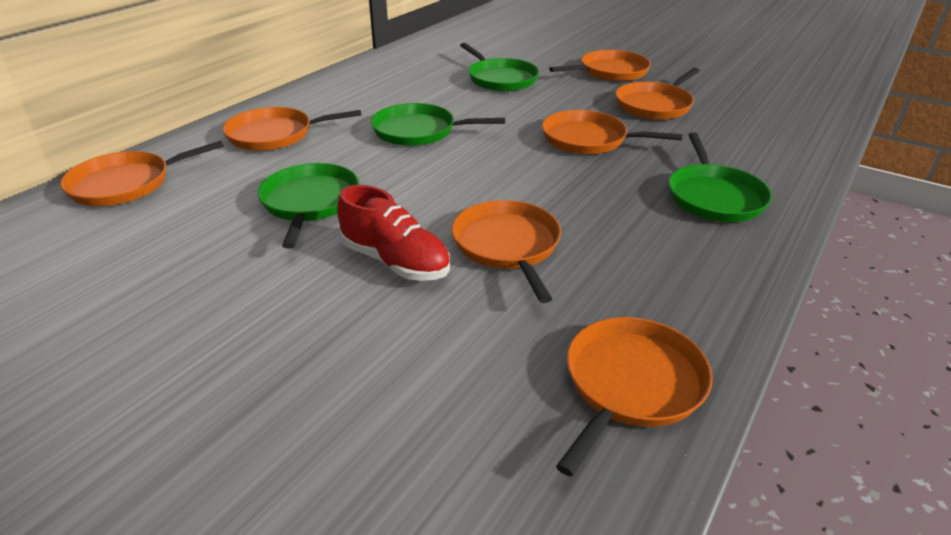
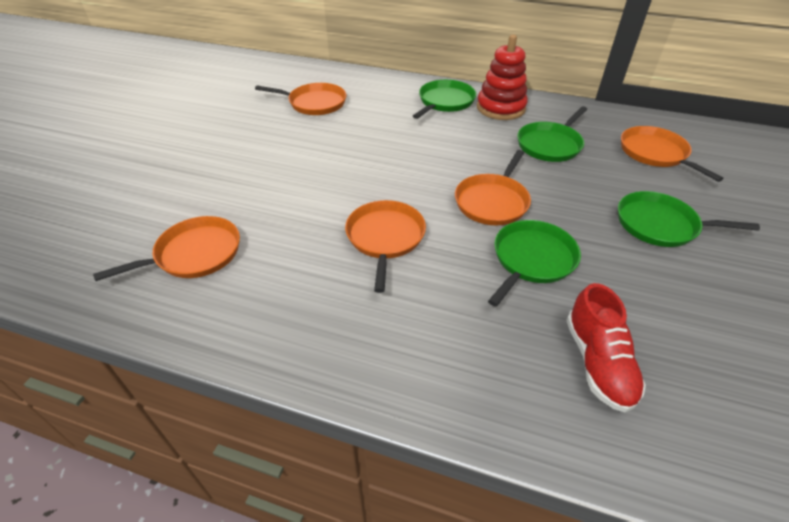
orange pan: 7 -> 5
red stacking toy: 0 -> 1

